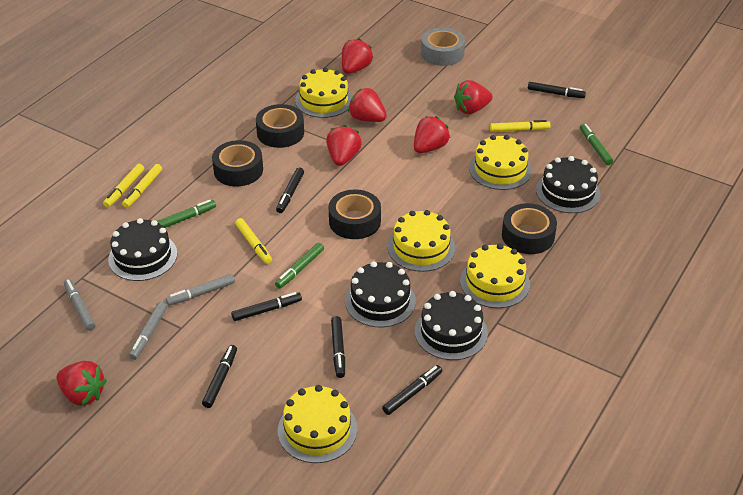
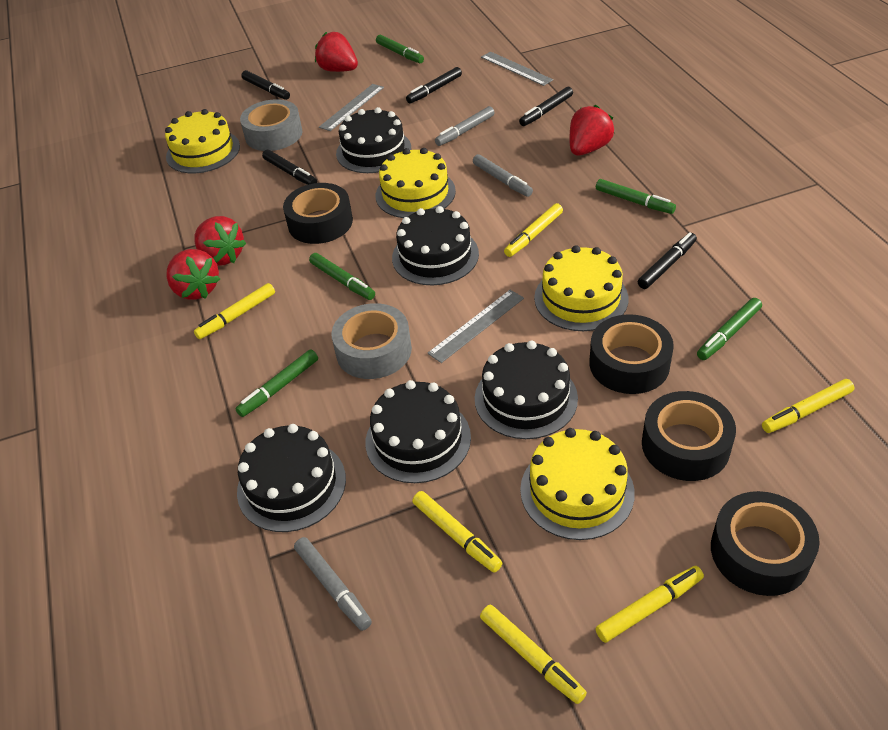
black cake: 4 -> 5
black marker: 6 -> 5
green marker: 3 -> 5
grey ruler: 0 -> 3
grey tape: 1 -> 2
red strawberry: 6 -> 4
yellow cake: 5 -> 4
yellow marker: 4 -> 6

